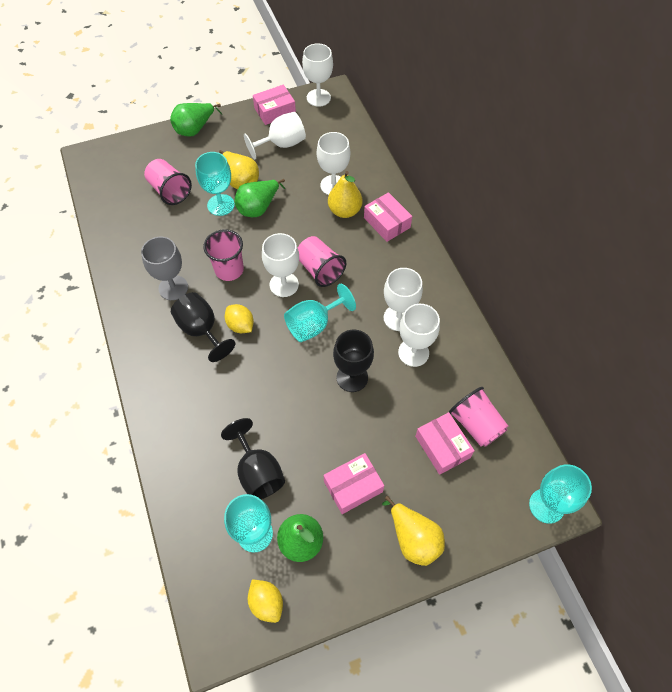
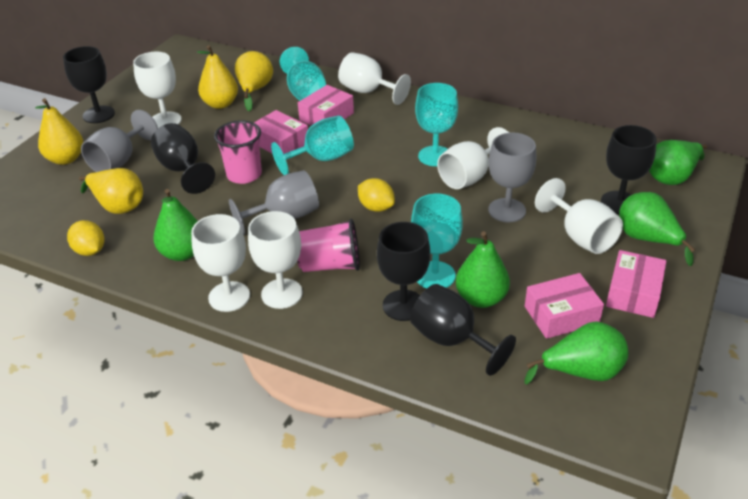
black goblet: 3 -> 5
green pear: 3 -> 5
grey goblet: 1 -> 3
pink cup: 4 -> 2
yellow pear: 3 -> 4

